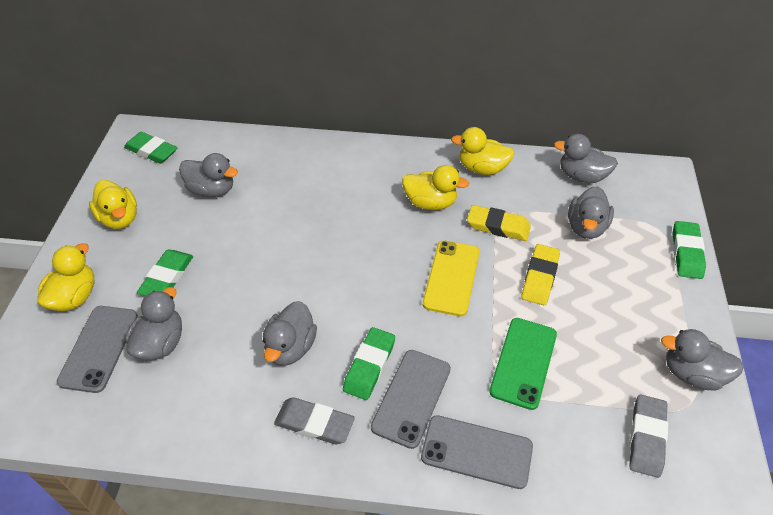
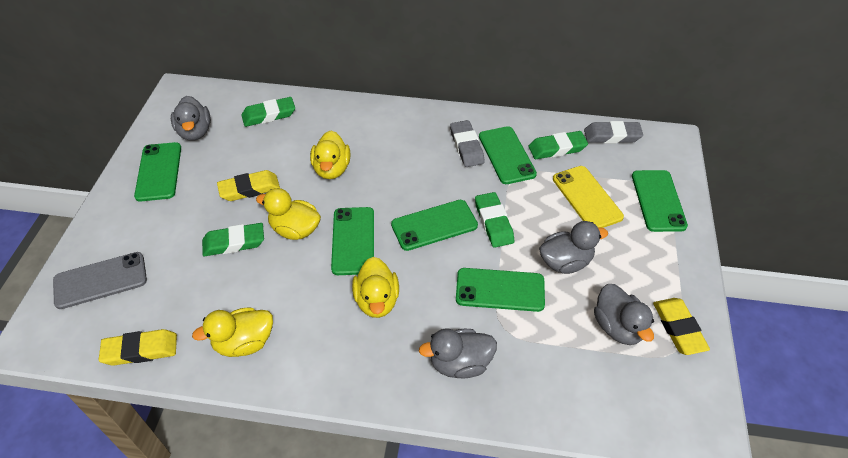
green phone: 1 -> 6
grey duck: 6 -> 4
grey phone: 3 -> 1
yellow eraser: 2 -> 3

